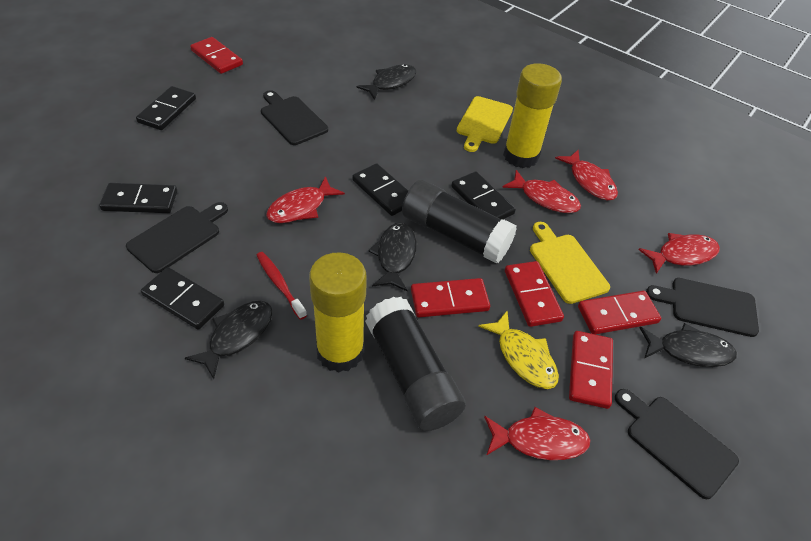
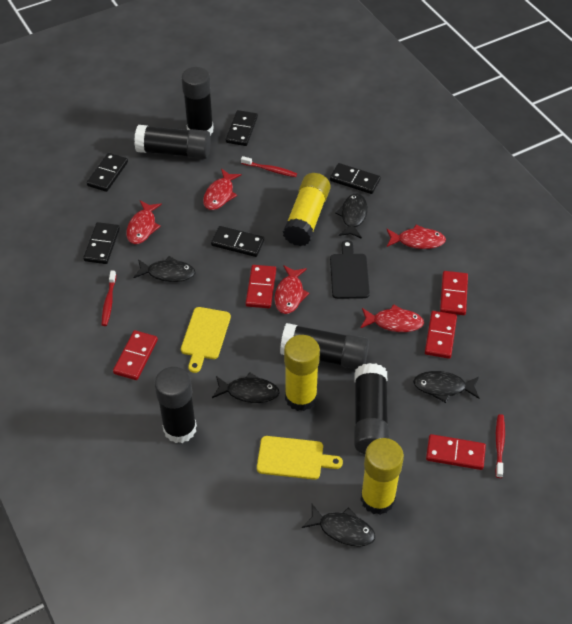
black cutting board: 4 -> 1
black fish: 4 -> 5
black glue stick: 2 -> 5
red toothbrush: 1 -> 3
yellow fish: 1 -> 0
yellow glue stick: 2 -> 3

